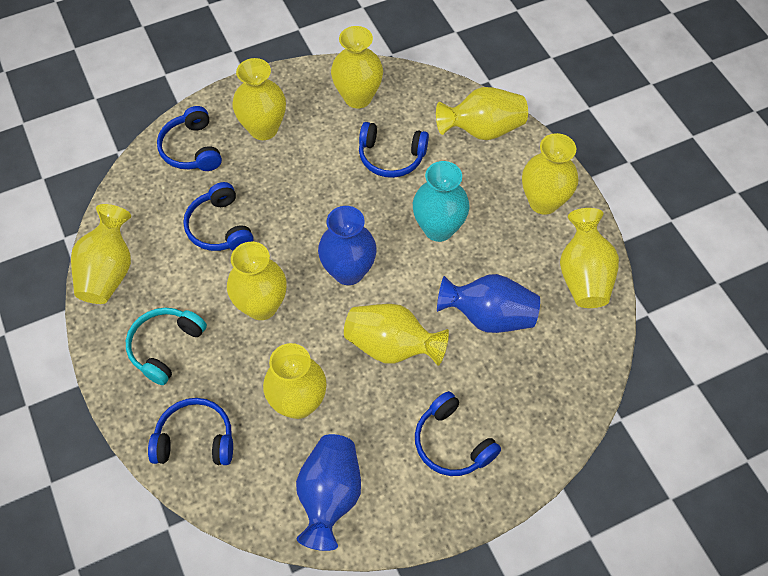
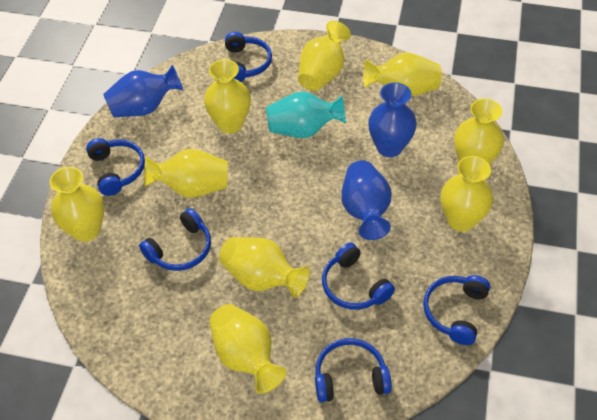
blue headphones: 5 -> 6
turquoise headphones: 1 -> 0

